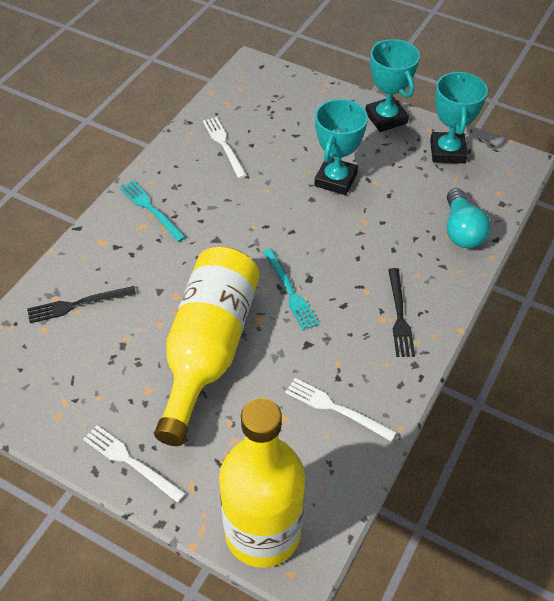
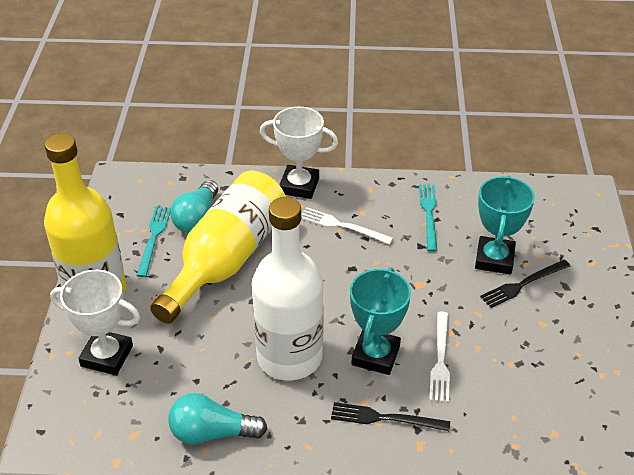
turquoise light bulb: 1 -> 2
turquoise trophy: 3 -> 2
white bottle: 0 -> 1
white fork: 3 -> 2
white trophy: 0 -> 2

